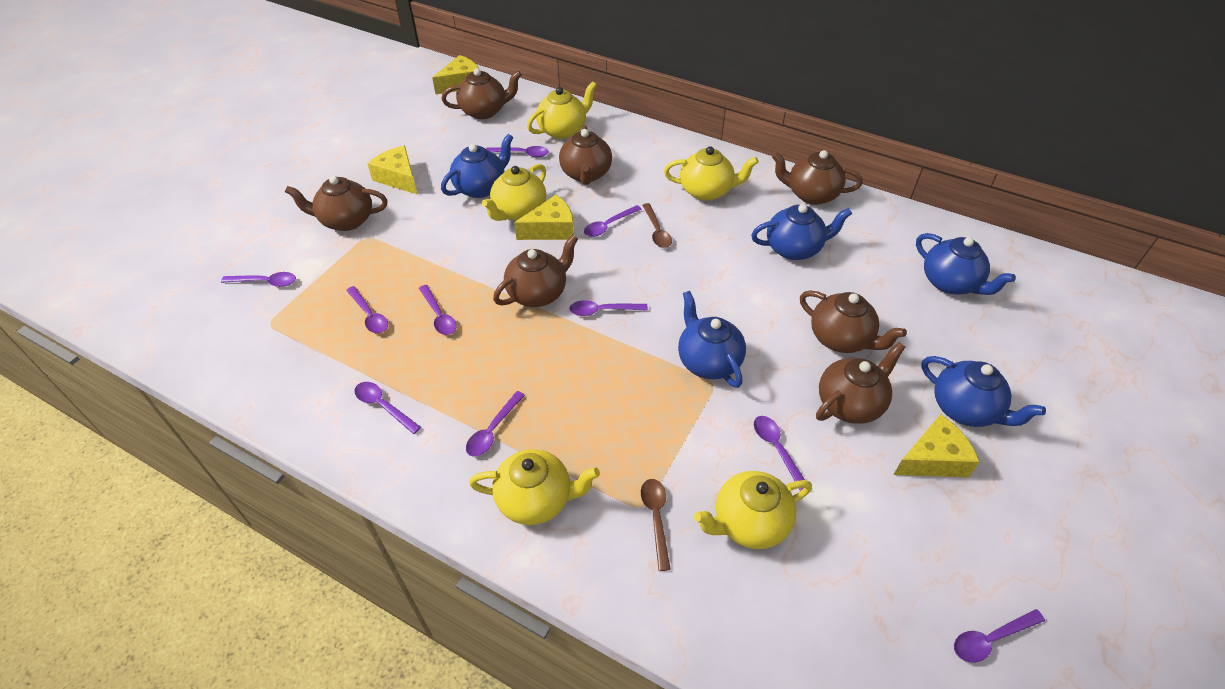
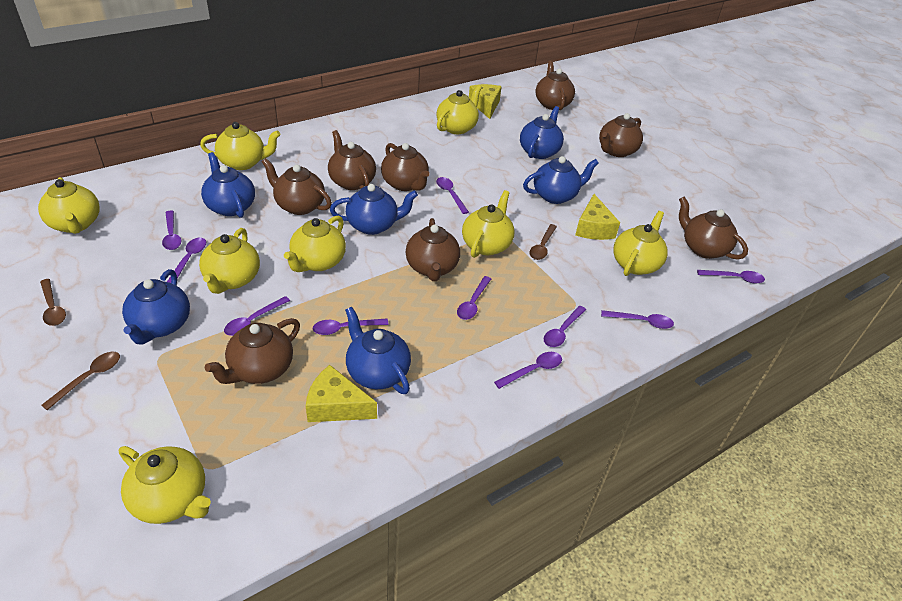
blue teapot: 5 -> 6
brown spoon: 2 -> 3
brown teapot: 7 -> 8
yellow cheese: 4 -> 3
yellow teapot: 5 -> 8

